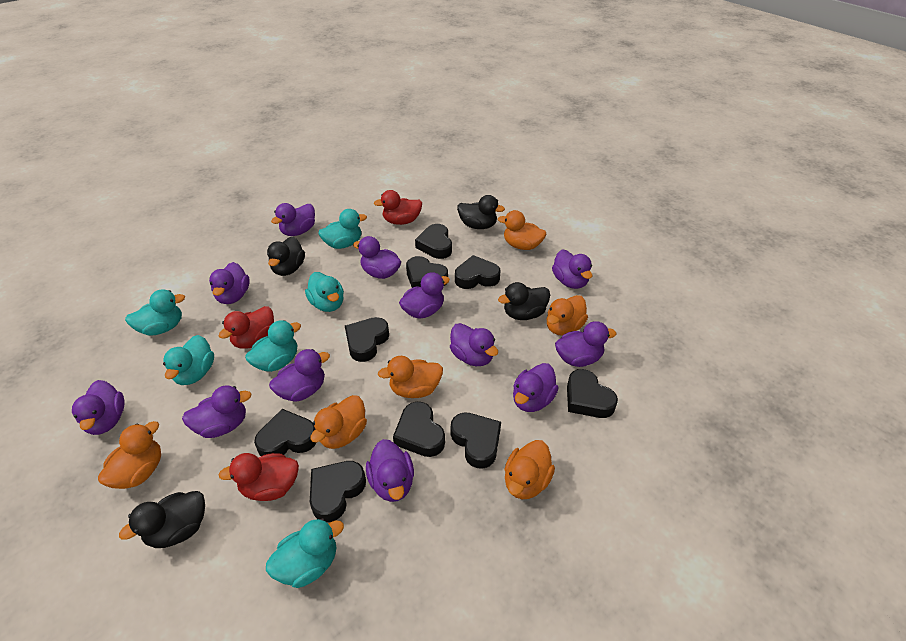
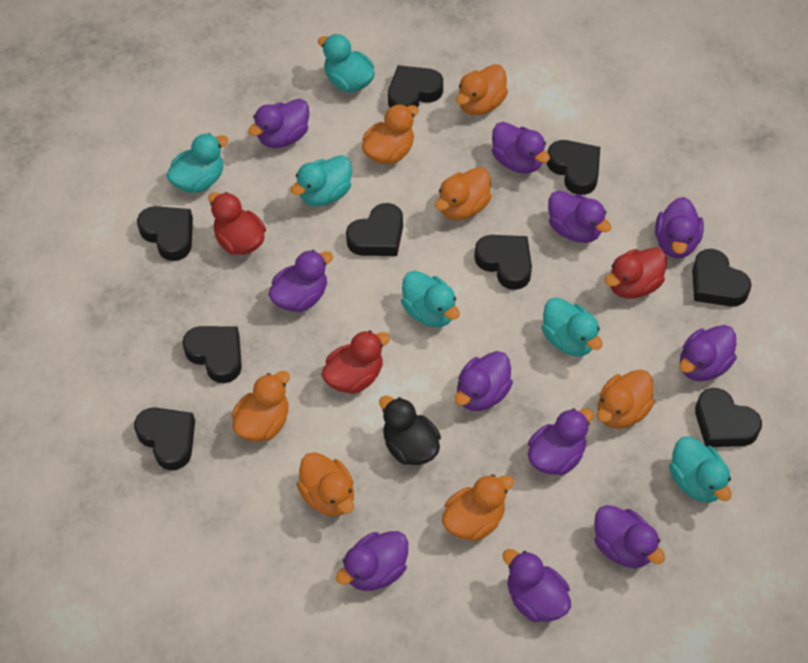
black duck: 4 -> 1
orange duck: 6 -> 7
purple duck: 12 -> 11

